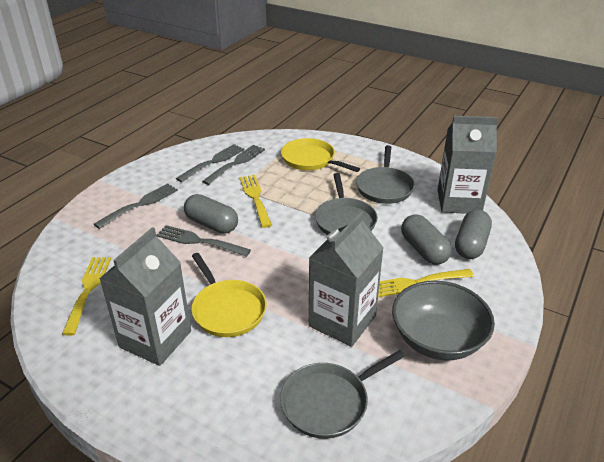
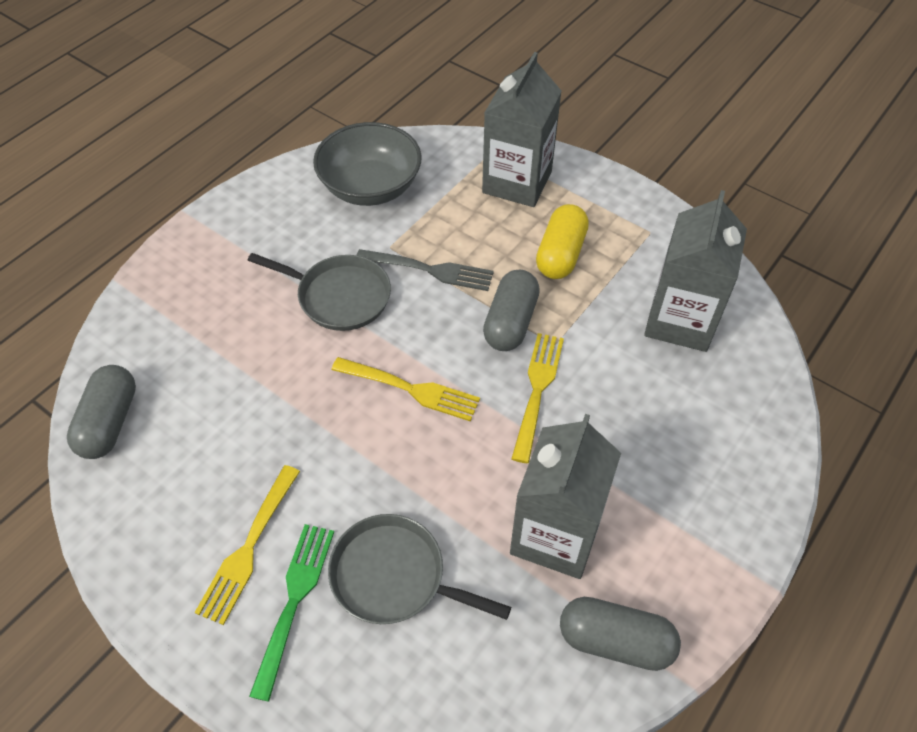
green fork: 0 -> 1
grey fork: 4 -> 1
grey pan: 3 -> 2
yellow capsule: 0 -> 1
yellow pan: 2 -> 0

